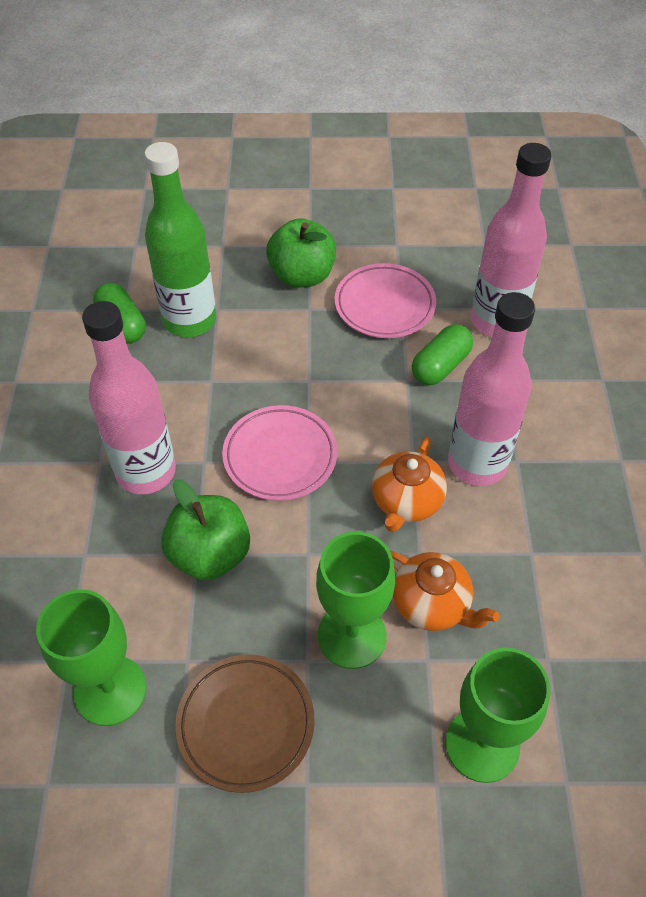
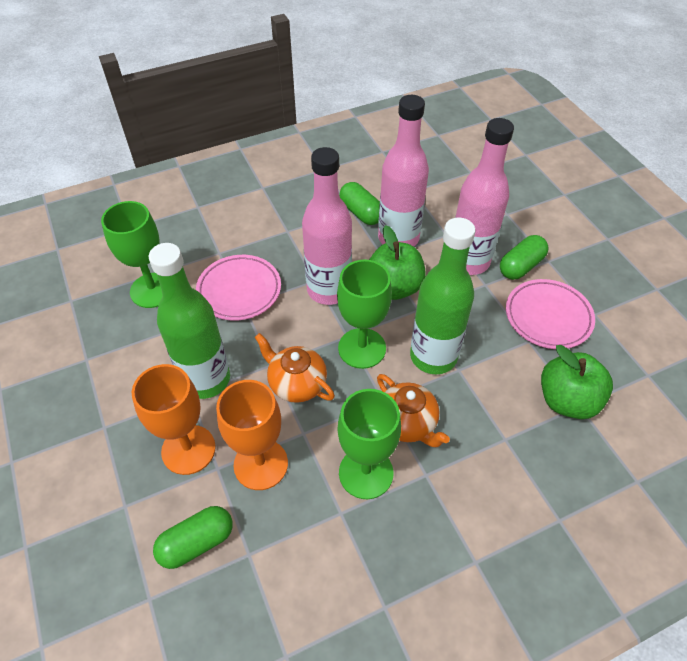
brown plate: 1 -> 0
green bottle: 1 -> 2
green capsule: 2 -> 3
orange goblet: 0 -> 2

